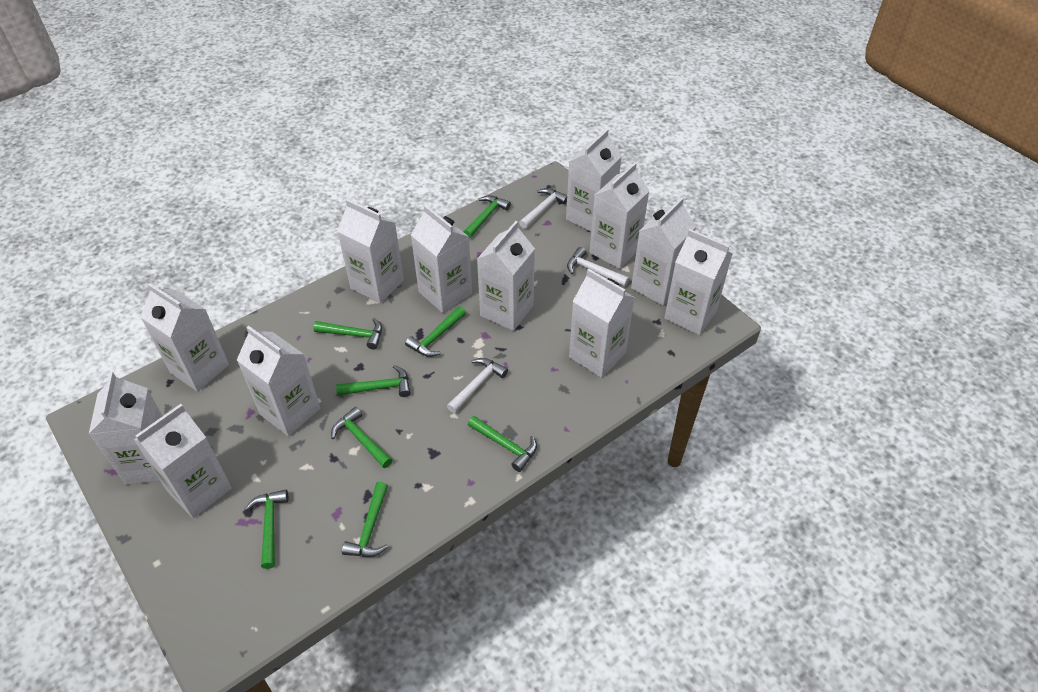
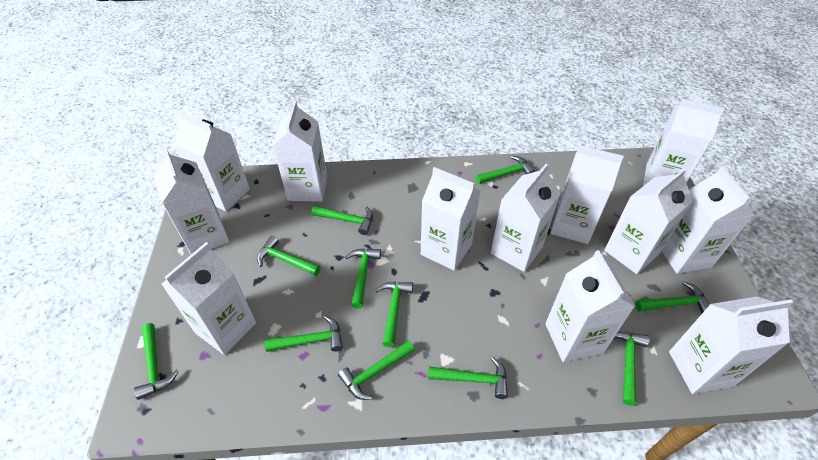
green hammer: 8 -> 11
white hammer: 3 -> 0

